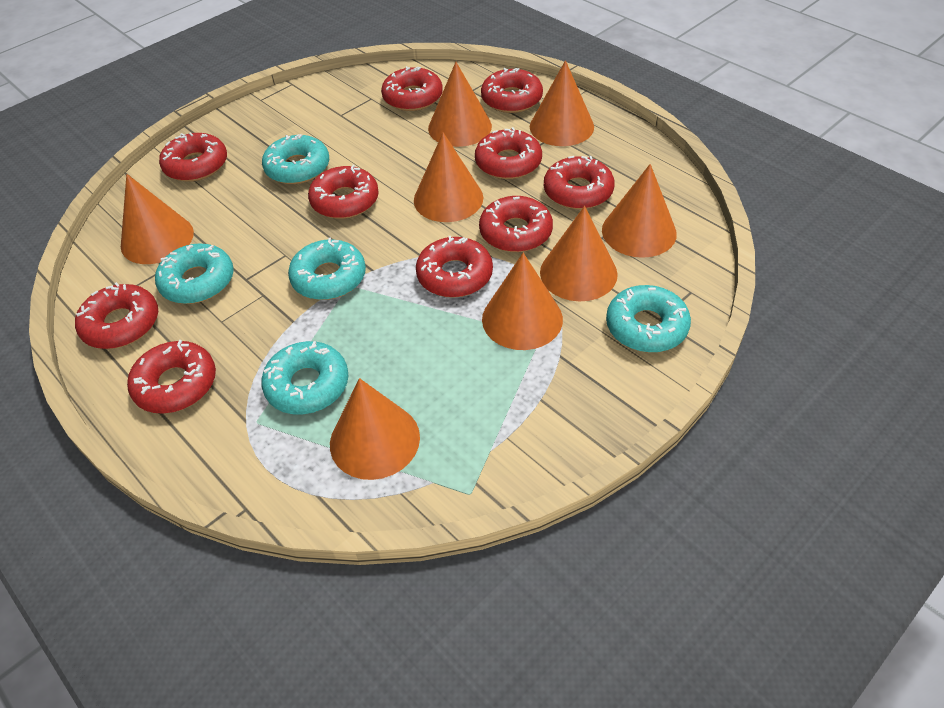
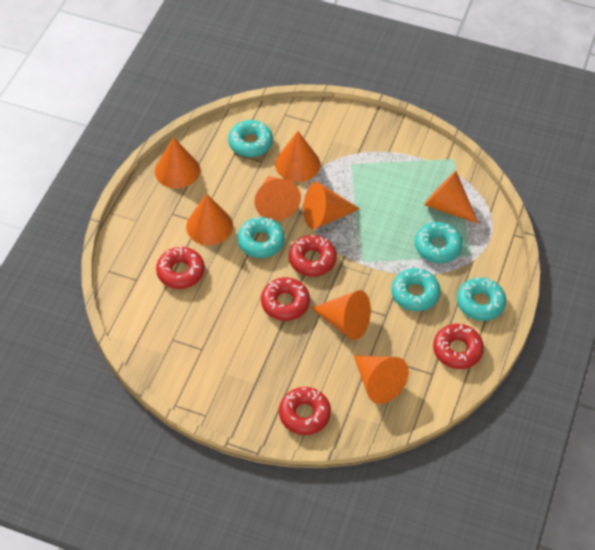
red donut: 10 -> 5

